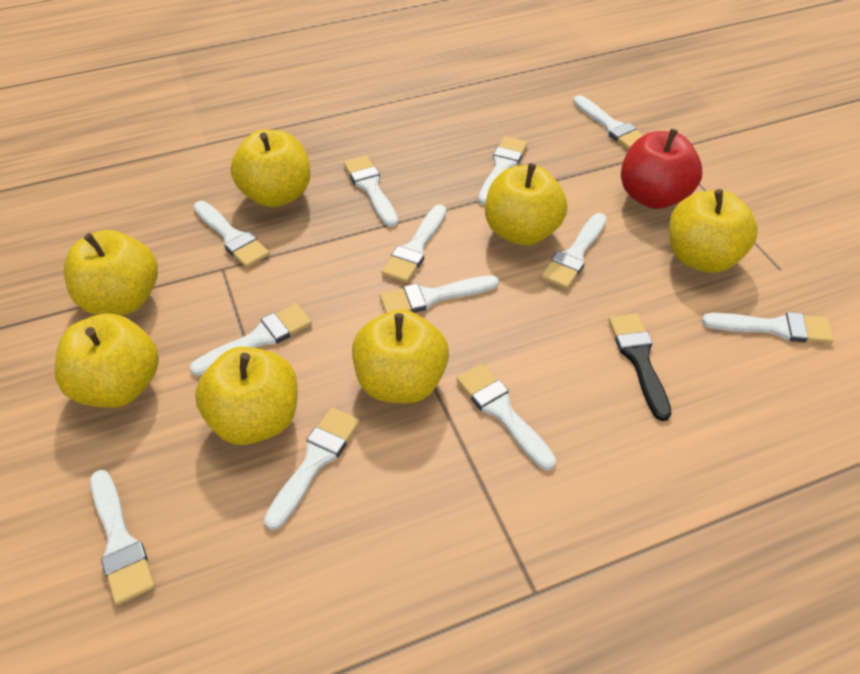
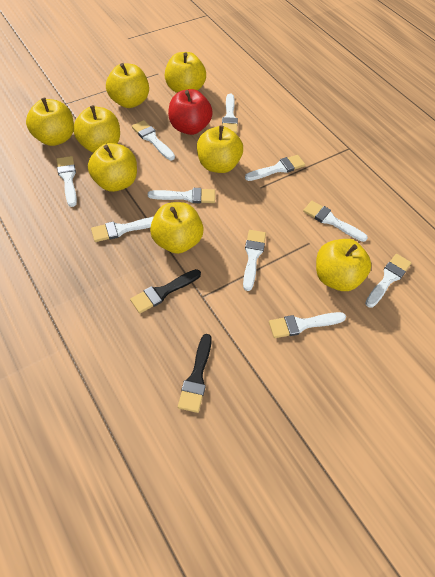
black brush: 1 -> 2
white brush: 12 -> 10
yellow apple: 7 -> 8

